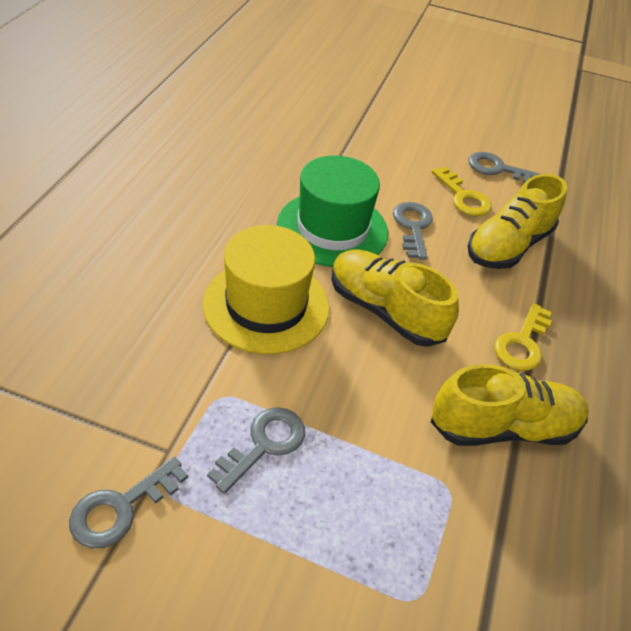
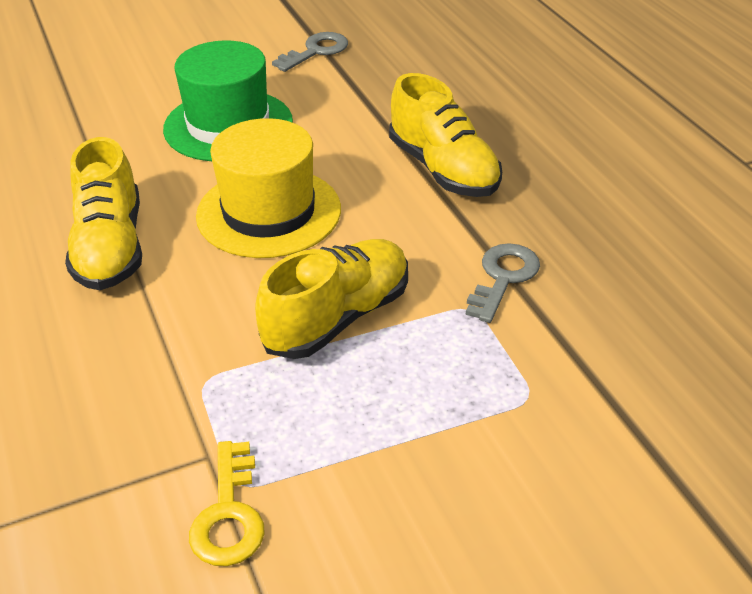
grey key: 4 -> 2
yellow key: 2 -> 1

